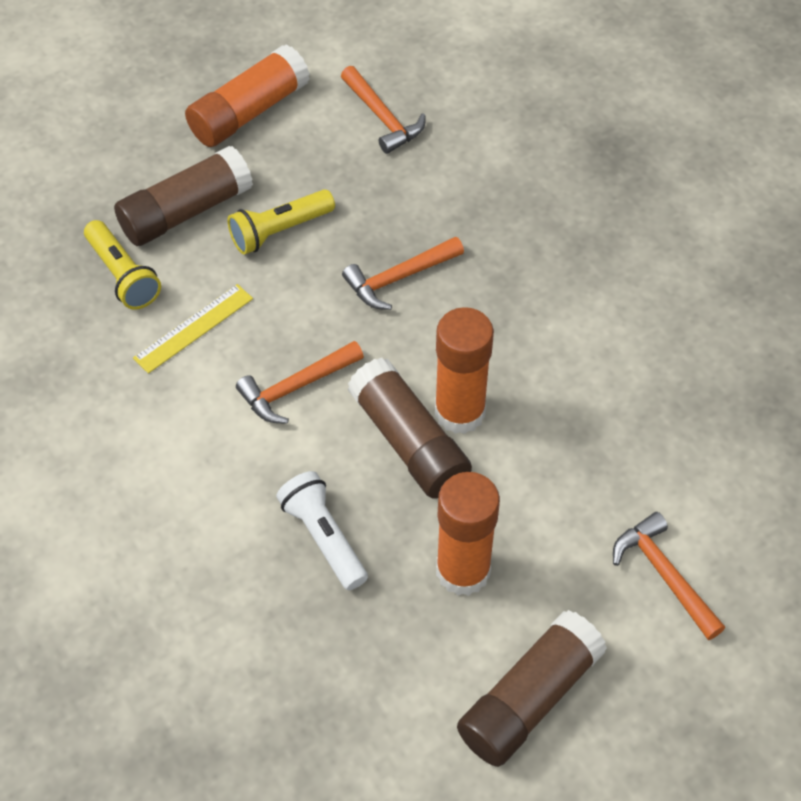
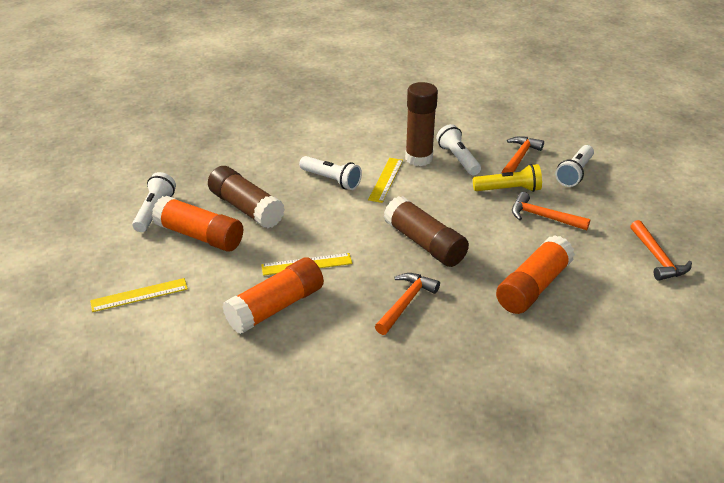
white flashlight: 1 -> 4
yellow flashlight: 2 -> 1
yellow ruler: 1 -> 3

